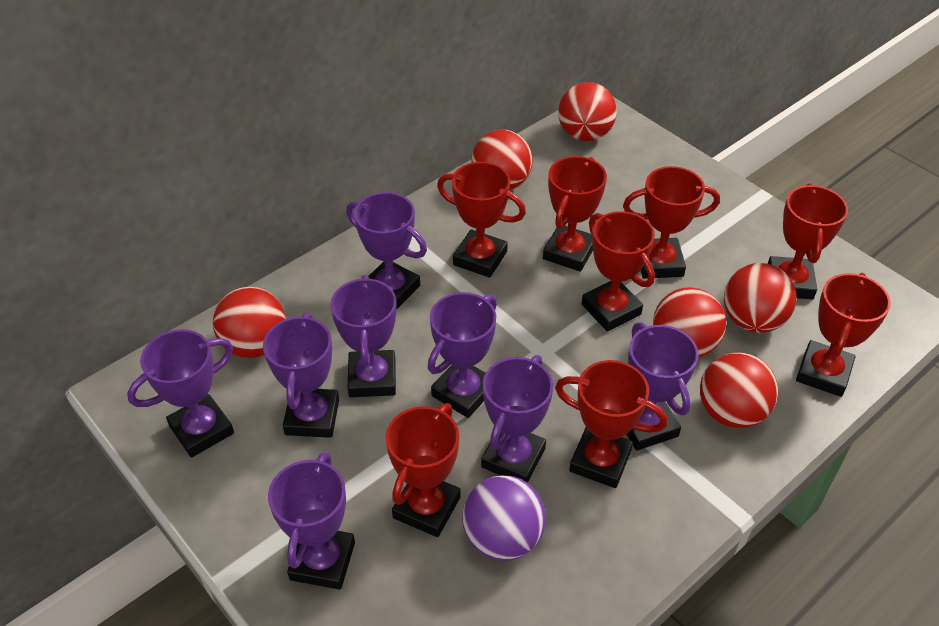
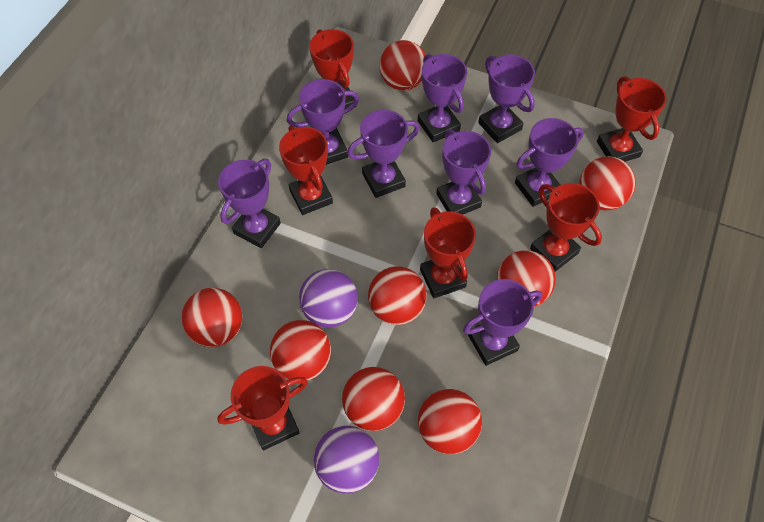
purple ball: 1 -> 2
red ball: 6 -> 8
red trophy: 8 -> 6

